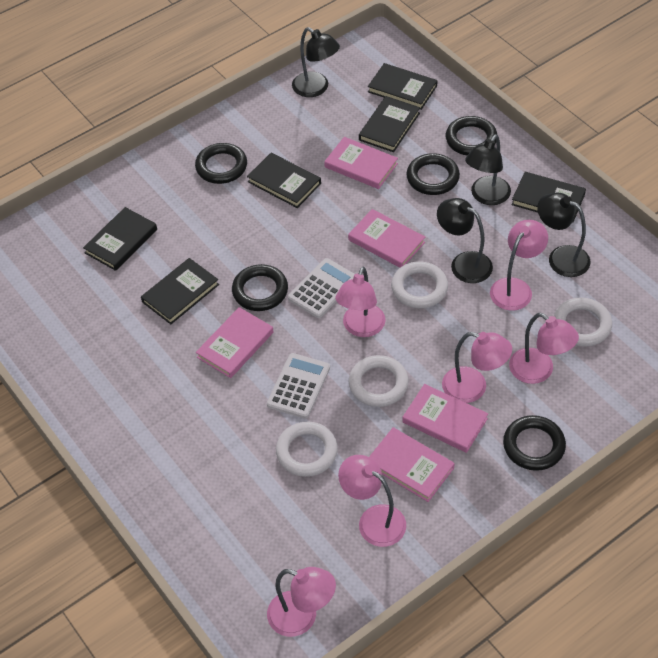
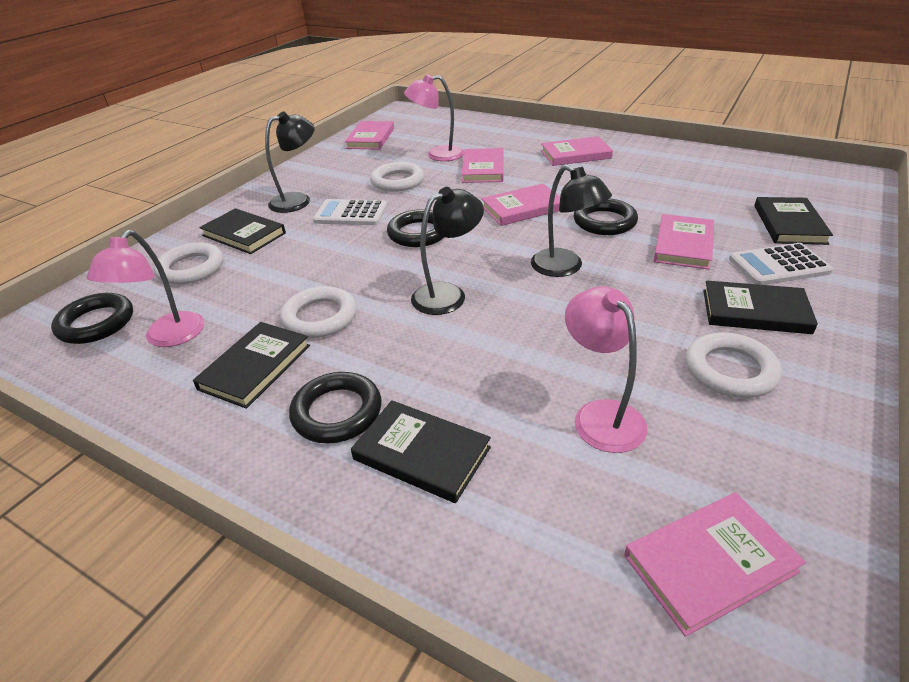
black book: 6 -> 5
black lamp: 4 -> 3
black ring: 5 -> 4
pink book: 5 -> 6
pink lamp: 6 -> 3

